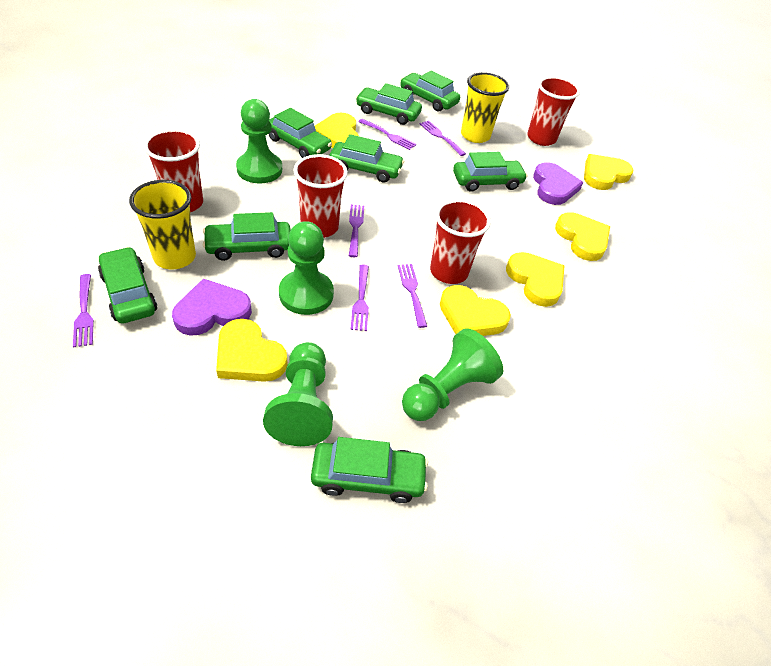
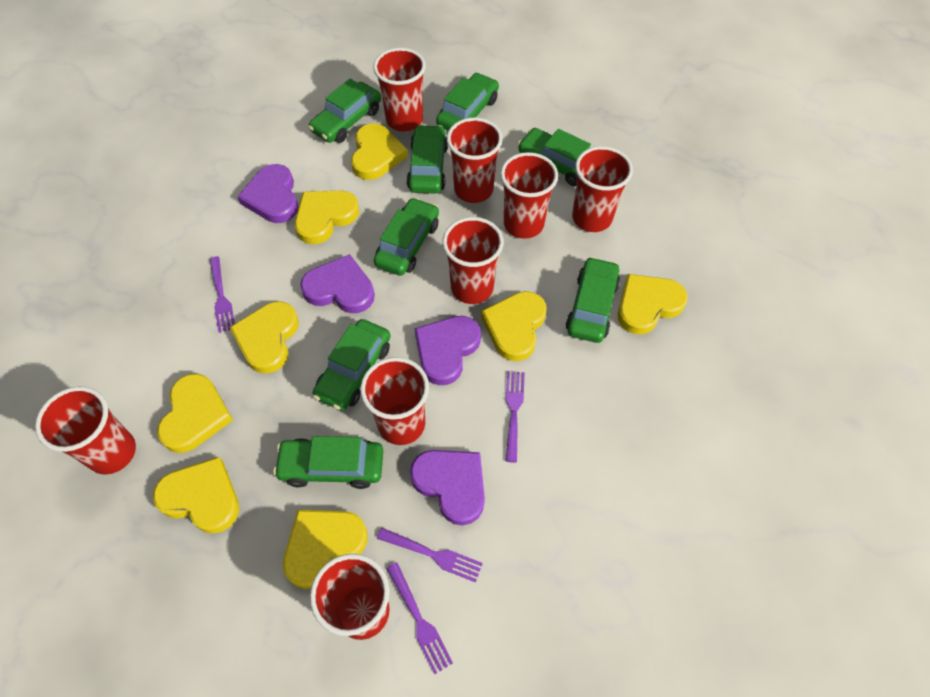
green pawn: 4 -> 0
purple fork: 6 -> 4
purple heart: 2 -> 4
red cup: 4 -> 8
yellow cup: 2 -> 0
yellow heart: 6 -> 8

